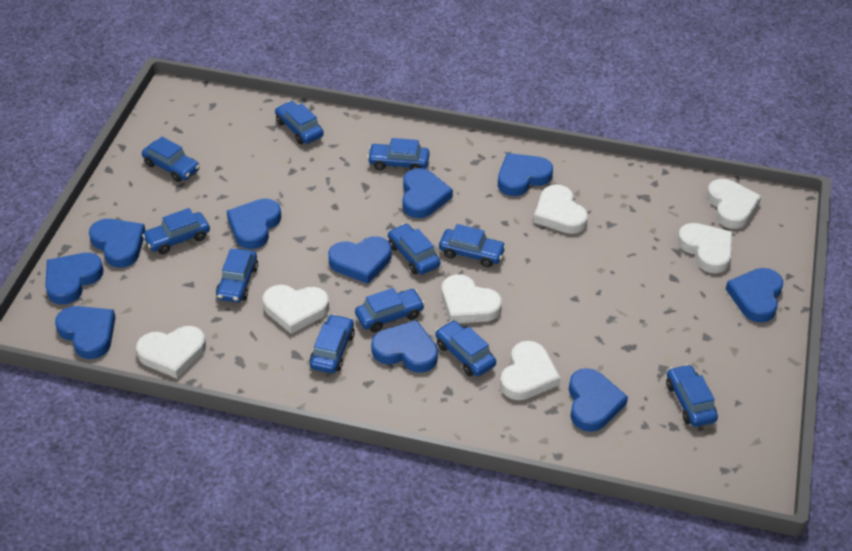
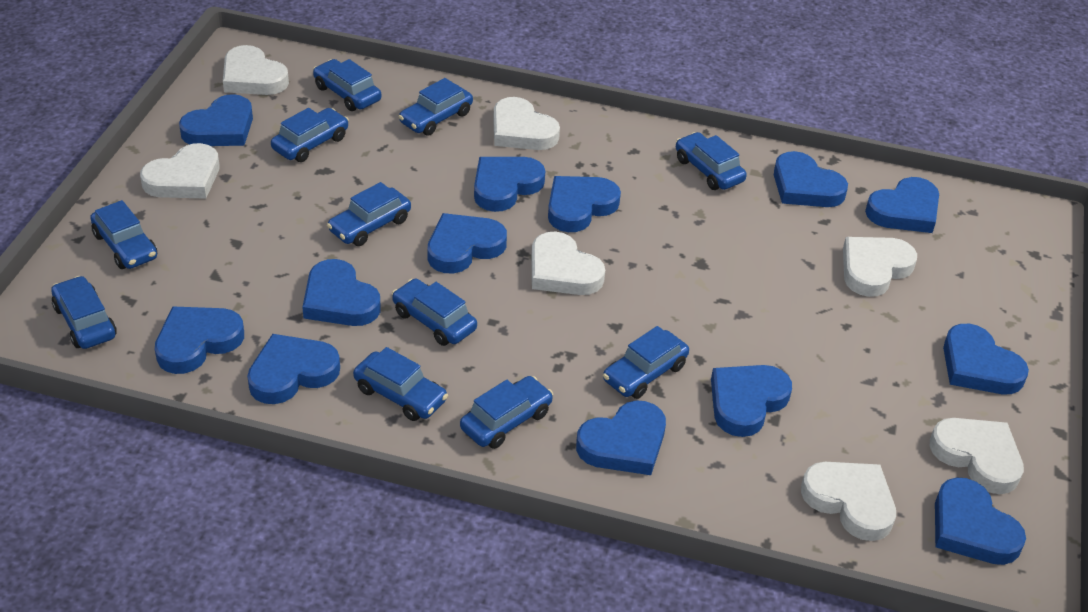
blue heart: 10 -> 13

